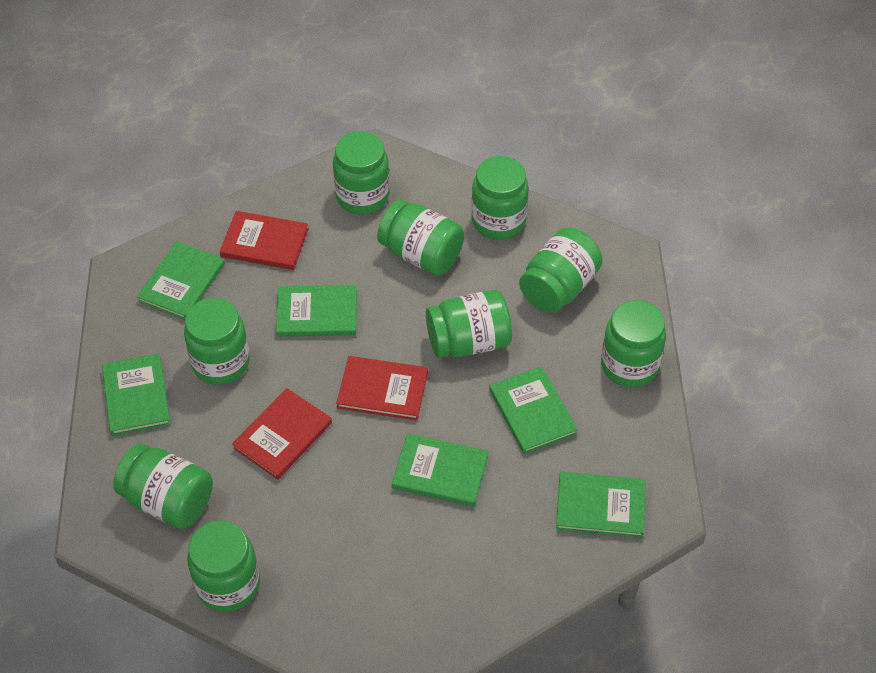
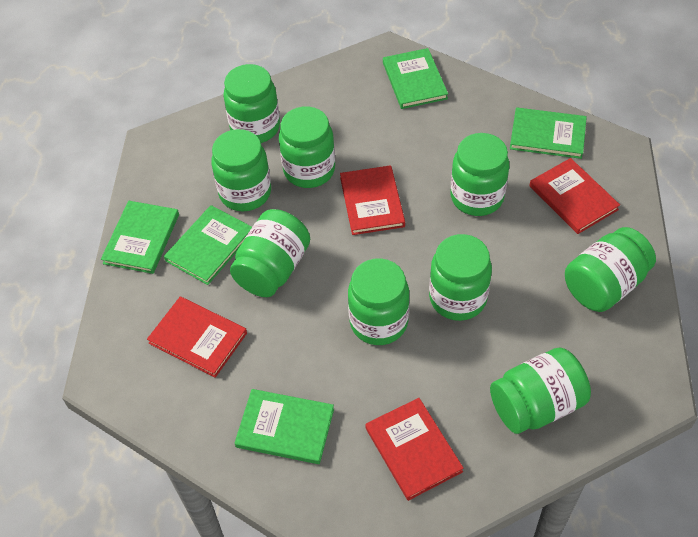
green book: 6 -> 5
red book: 3 -> 4

